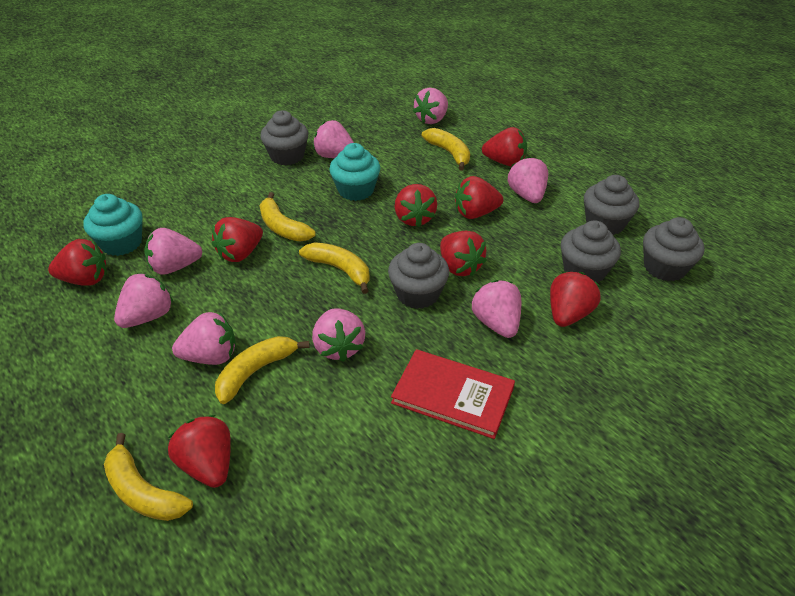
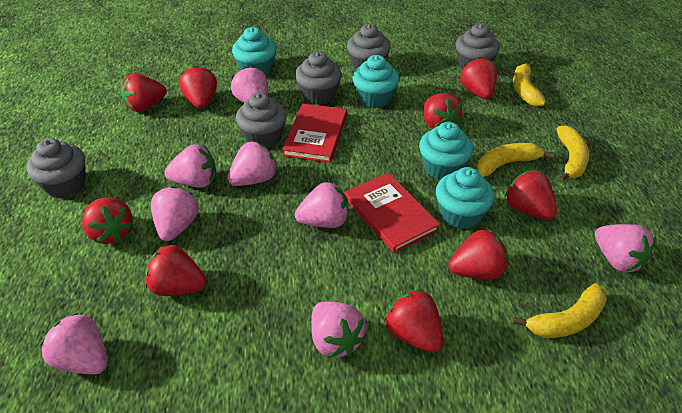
red book: 1 -> 2
red strawberry: 8 -> 9
turquoise cupcake: 2 -> 4
yellow banana: 5 -> 4

